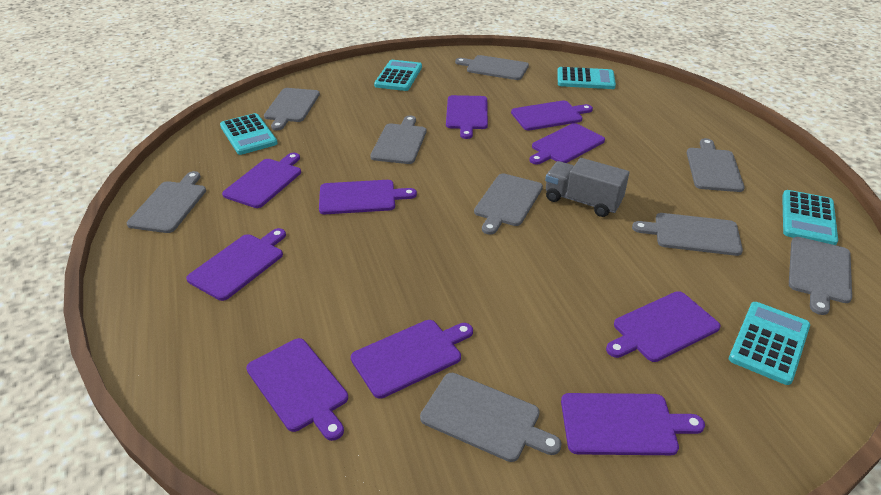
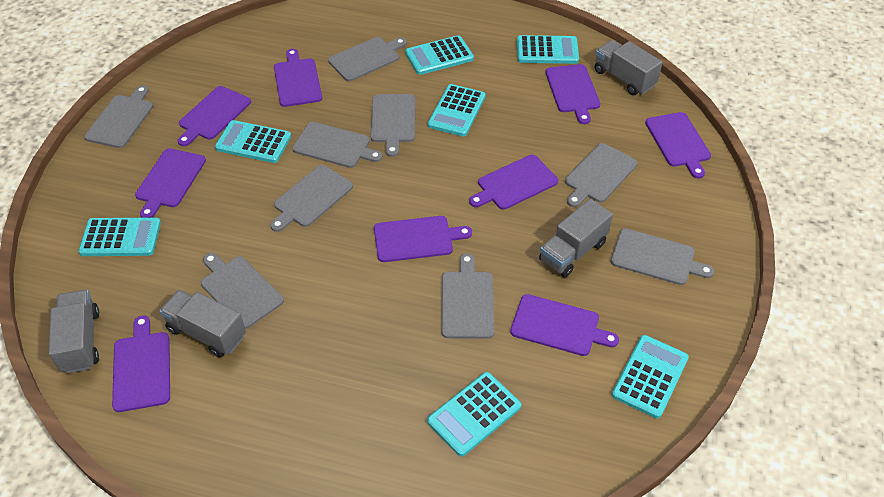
grey truck: 1 -> 4
purple cutting board: 10 -> 9
turquoise calculator: 5 -> 7

